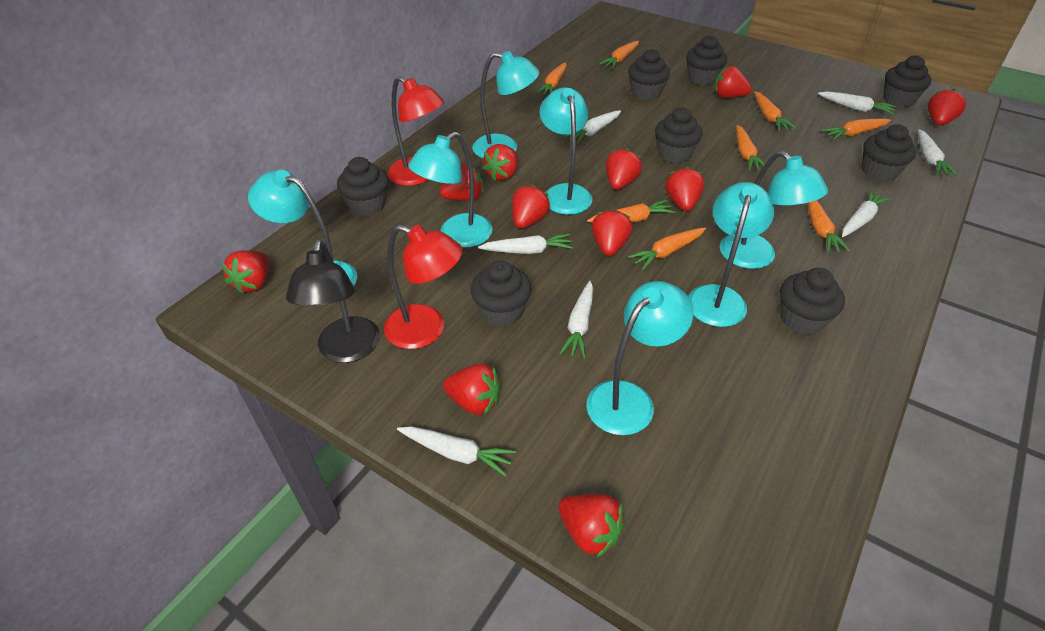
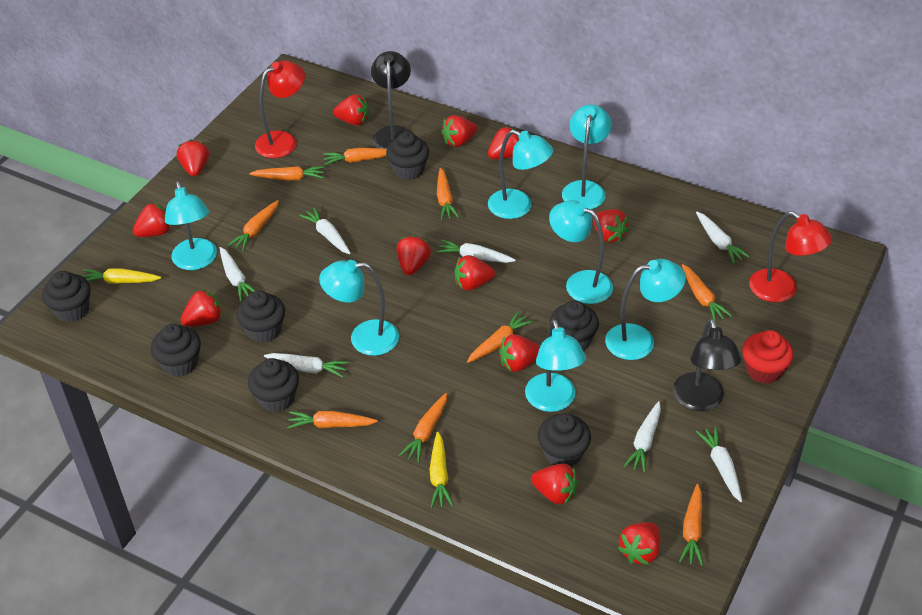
black cupcake: 8 -> 7
black lamp: 1 -> 2
orange carrot: 8 -> 9
red cupcake: 0 -> 1
red strawberry: 11 -> 12
yellow carrot: 0 -> 2

